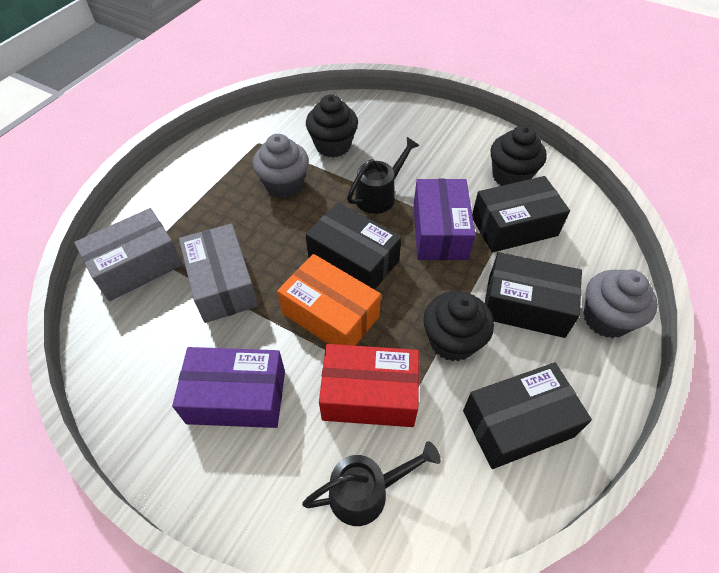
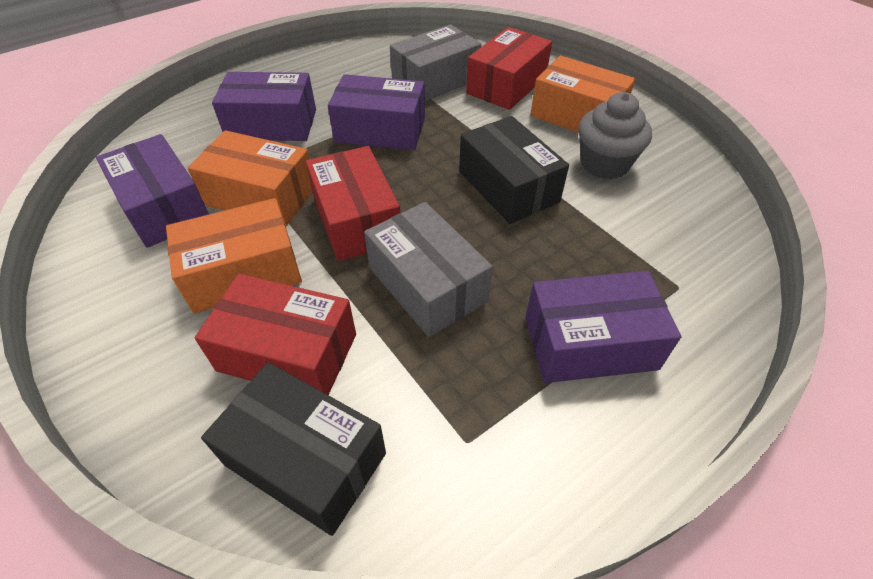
black box: 4 -> 2
black cupcake: 3 -> 0
black watering can: 2 -> 0
grey cupcake: 2 -> 1
orange box: 1 -> 3
purple box: 2 -> 4
red box: 1 -> 3

